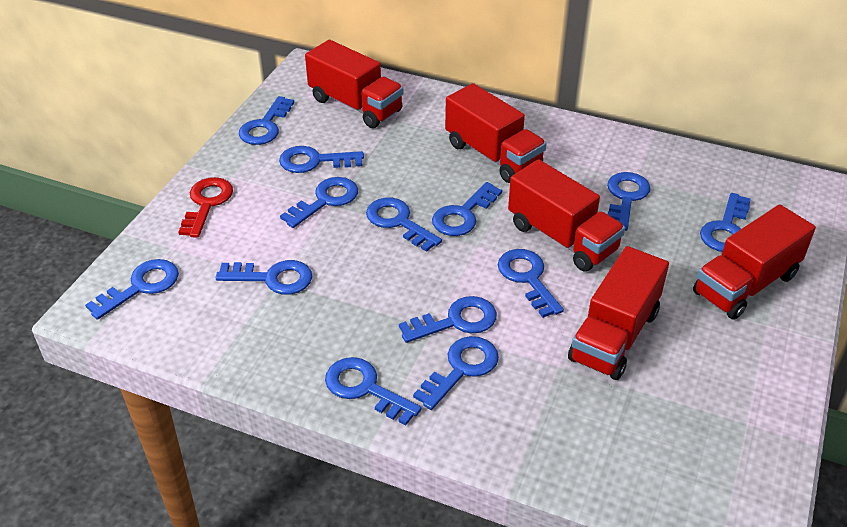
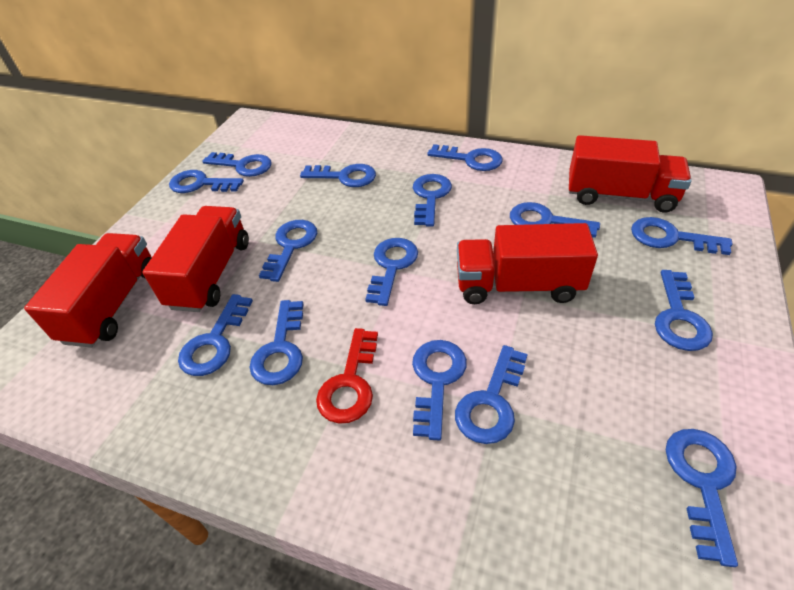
blue key: 13 -> 15
red truck: 5 -> 4

